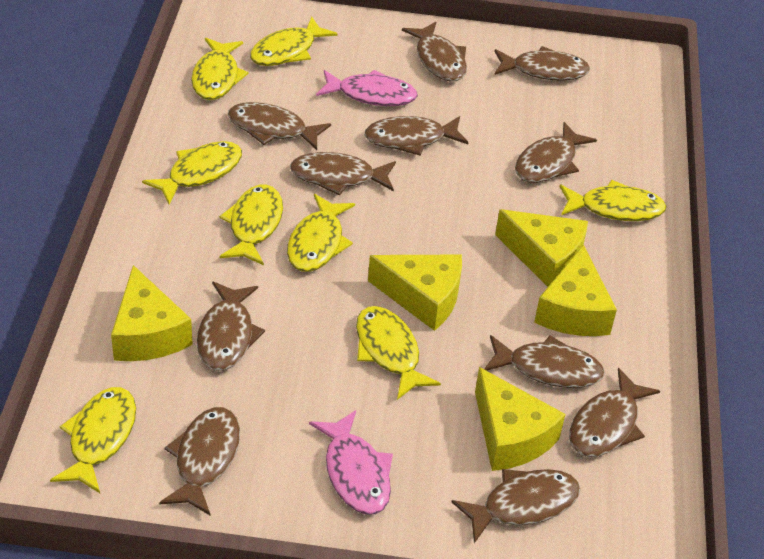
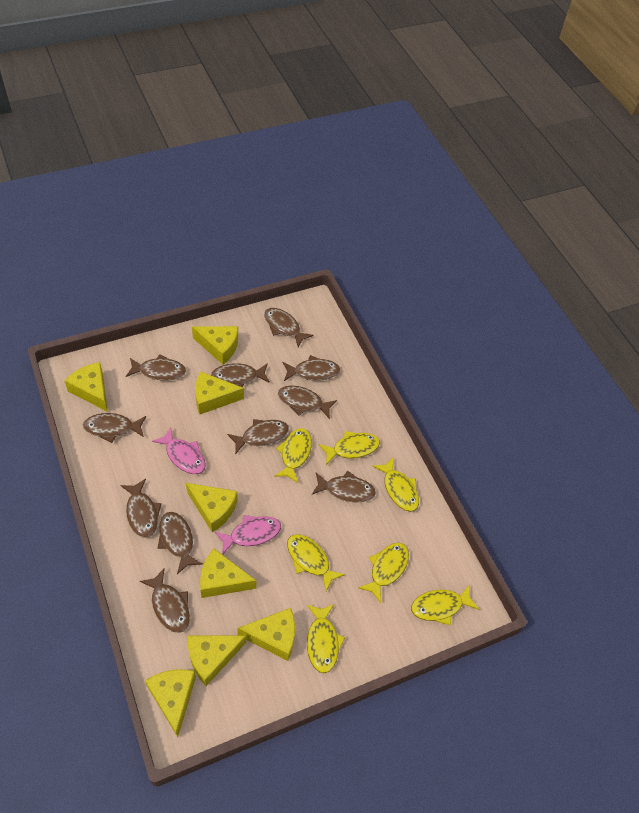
yellow cheese: 5 -> 8
yellow fish: 8 -> 7

